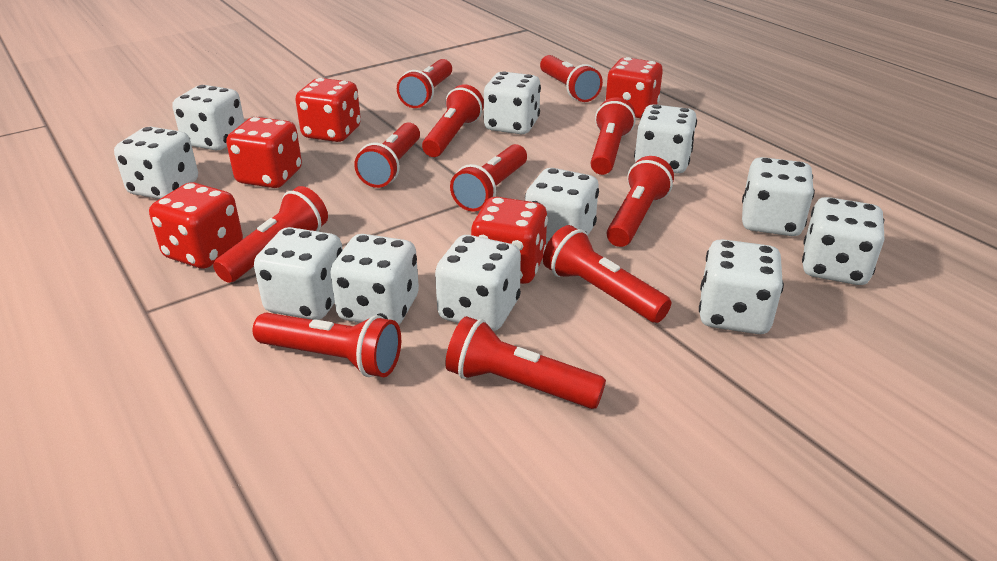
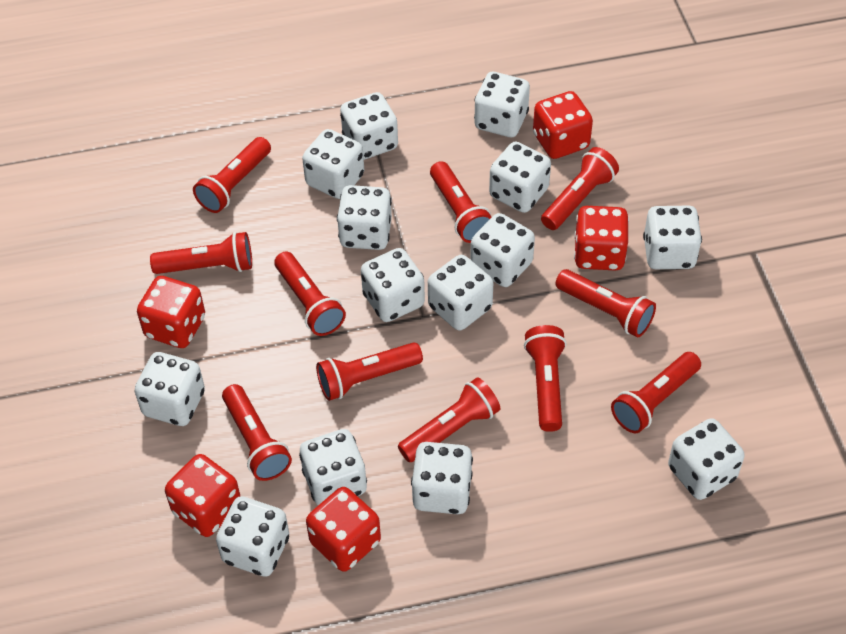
white dice: 11 -> 14

